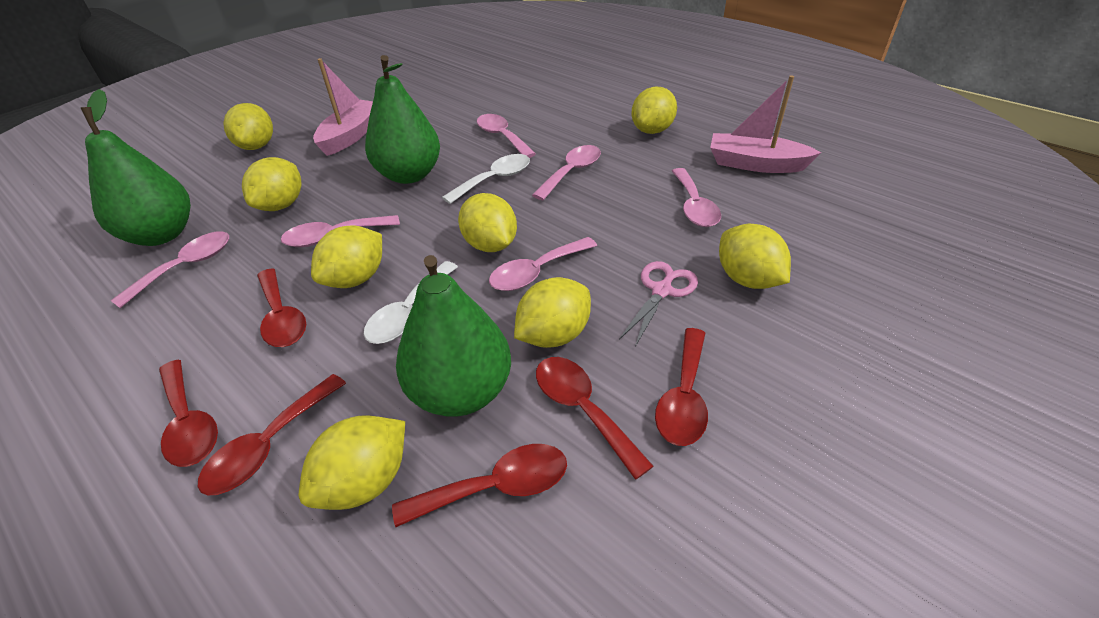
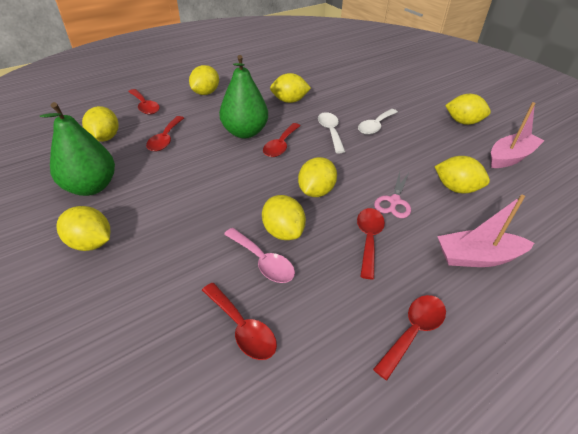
green pear: 3 -> 2
pink spoon: 6 -> 1

